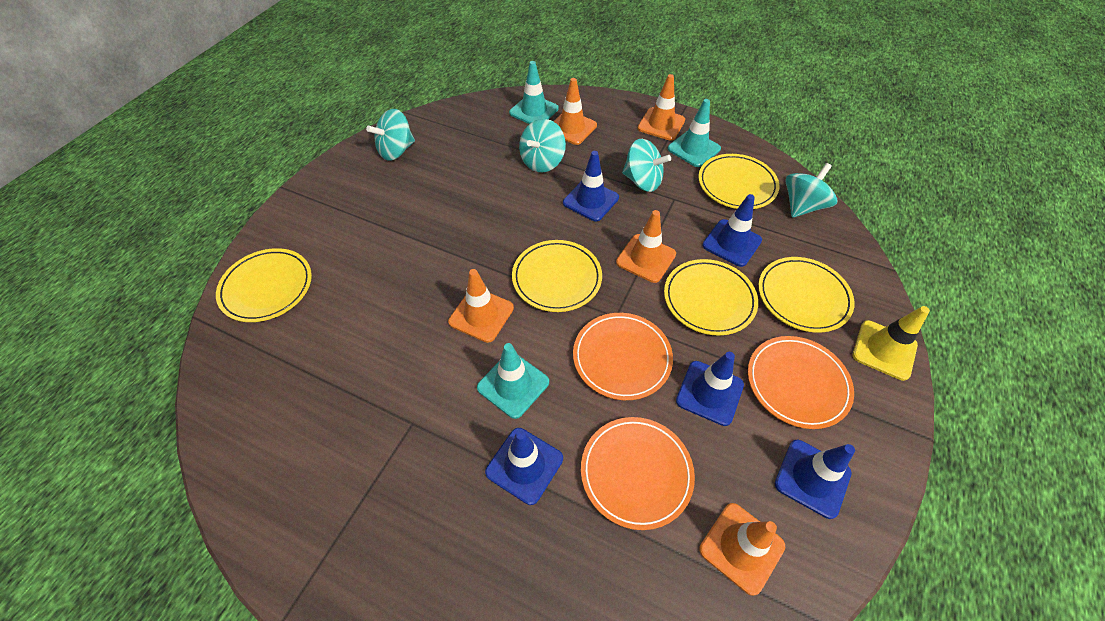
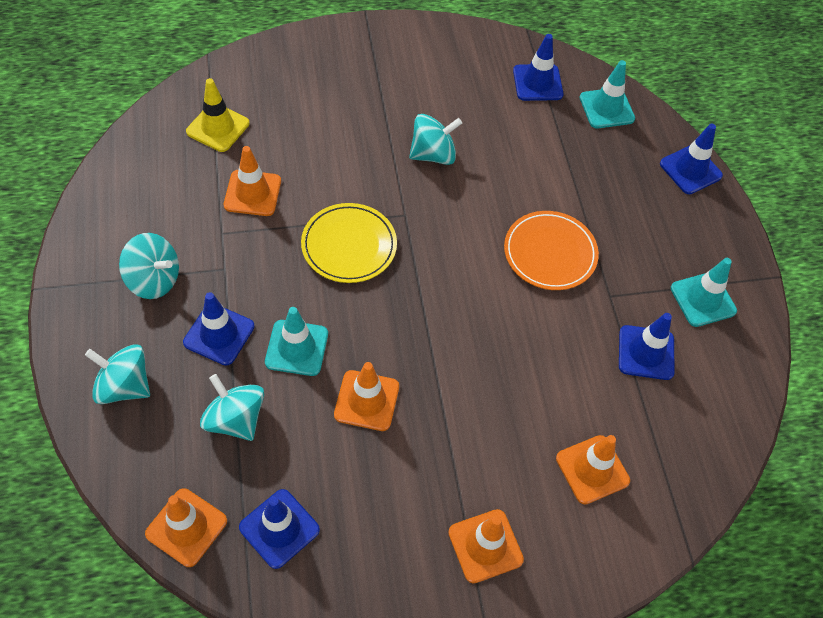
orange plate: 3 -> 1
yellow plate: 5 -> 1

